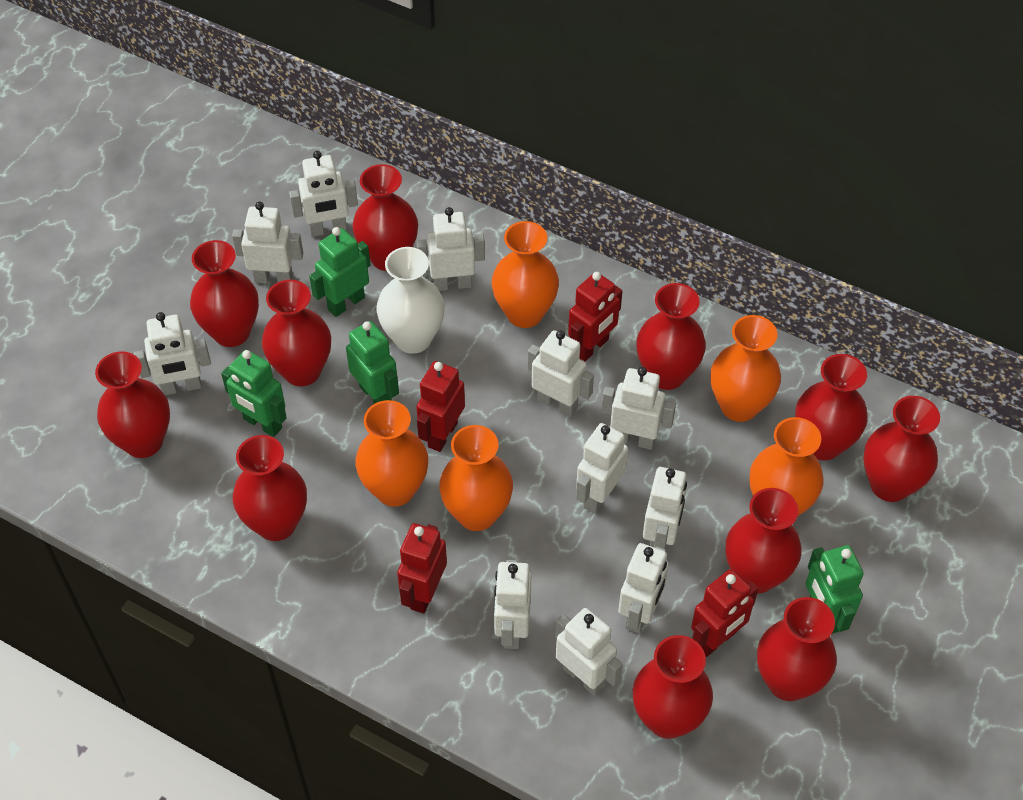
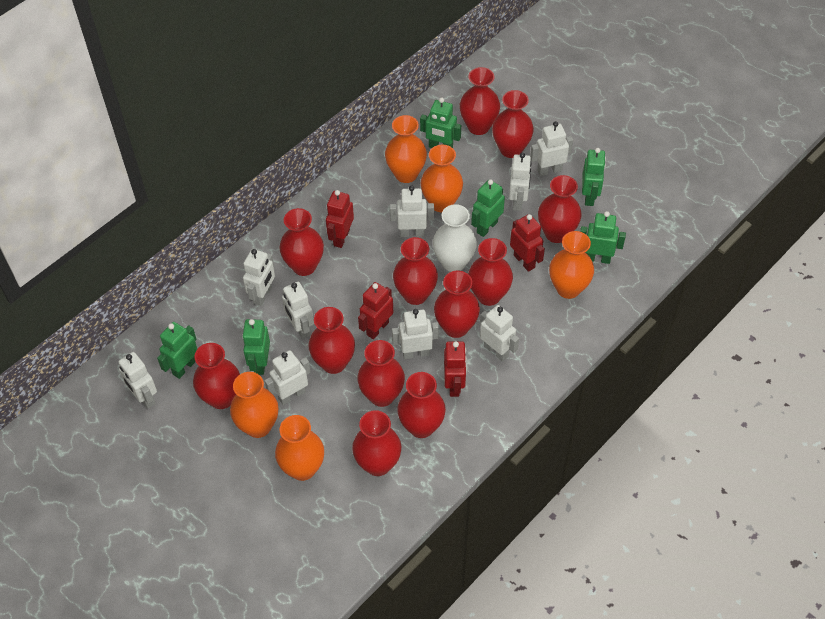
green robot: 4 -> 6
red vase: 11 -> 12
white robot: 11 -> 9

